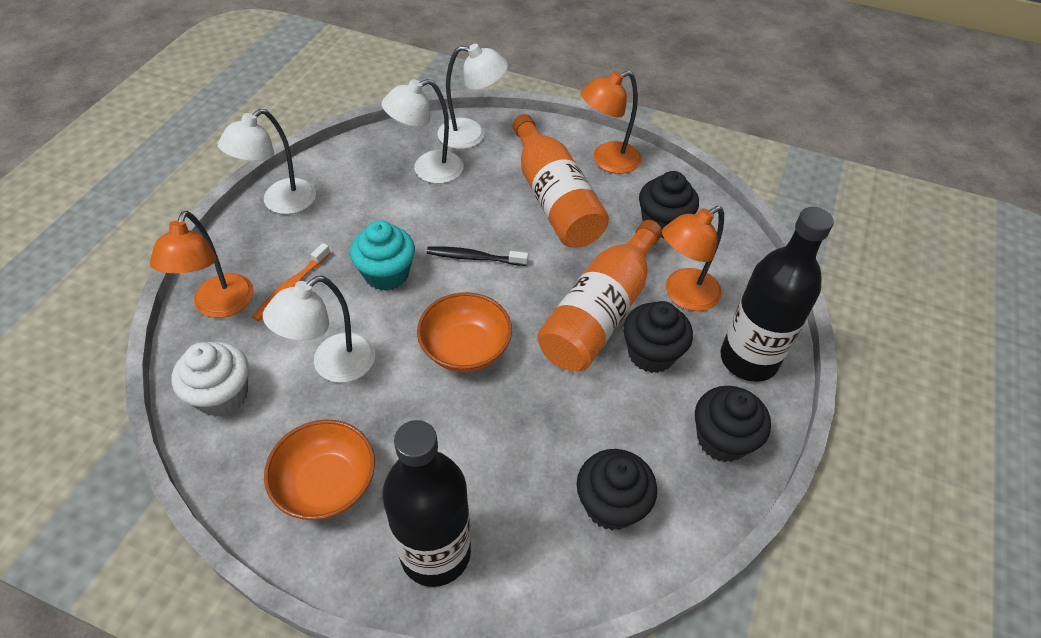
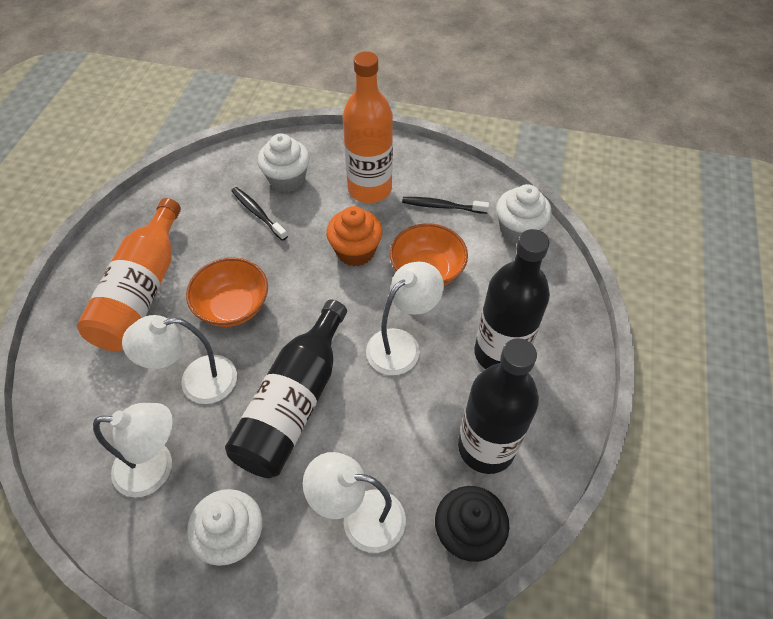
black bottle: 2 -> 3
black cupcake: 4 -> 1
black toothbrush: 1 -> 2
orange cupcake: 0 -> 1
orange lamp: 3 -> 0
orange toothbrush: 1 -> 0
turquoise cupcake: 1 -> 0
white cupcake: 1 -> 3

